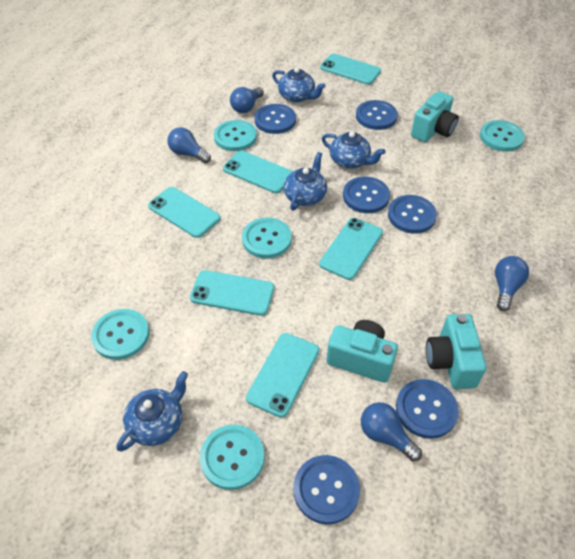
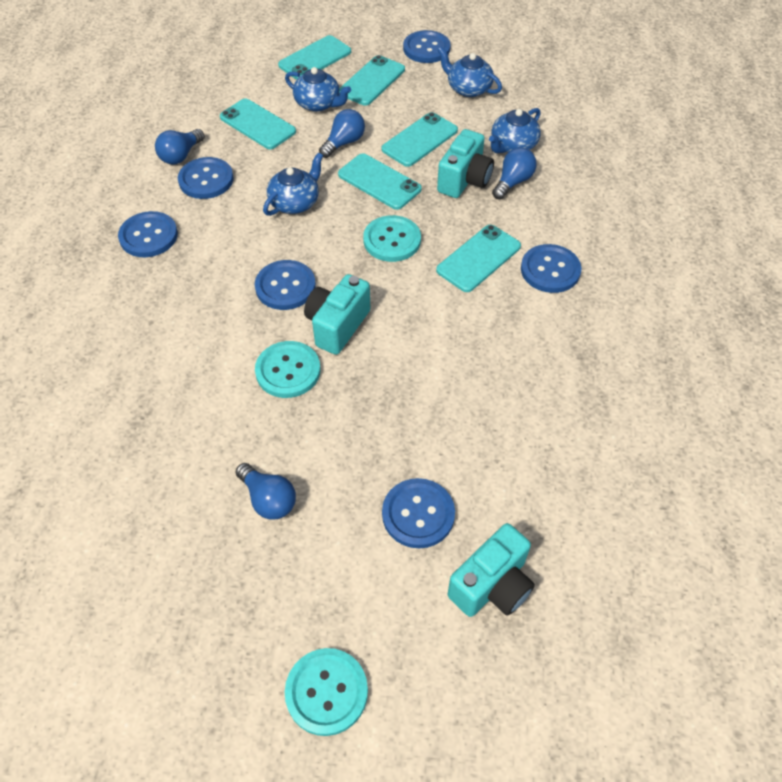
turquoise button: 5 -> 3

